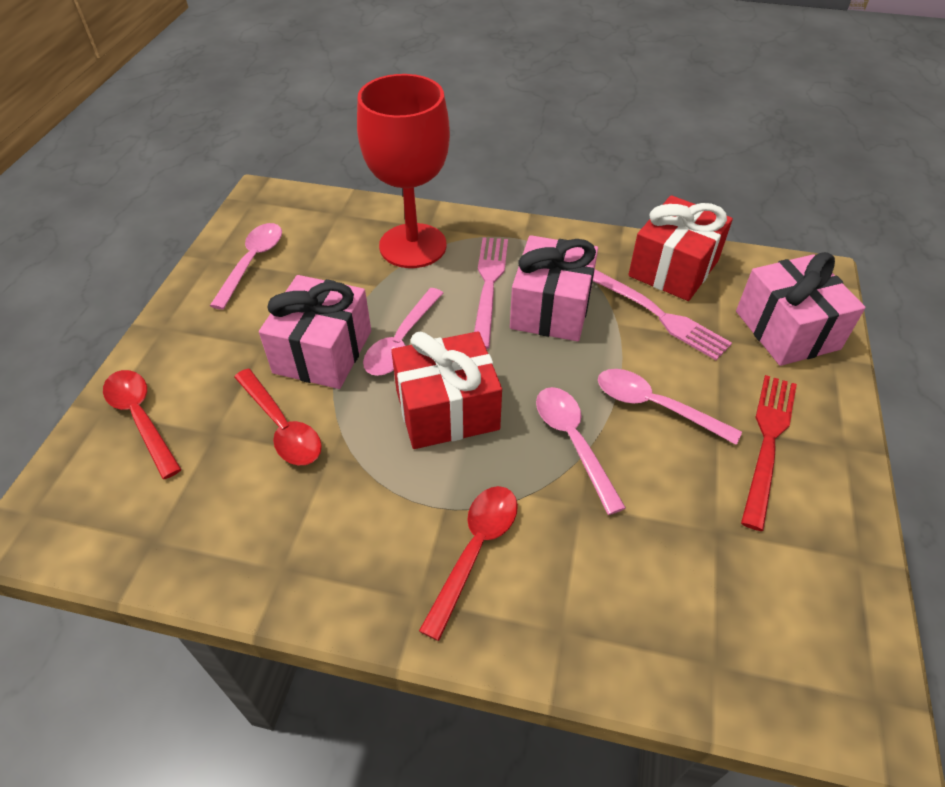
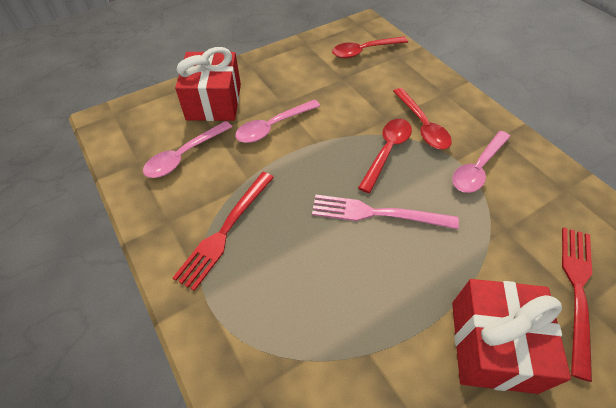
pink fork: 2 -> 1
pink gift: 3 -> 0
pink spoon: 4 -> 3
red fork: 1 -> 2
red goblet: 1 -> 0

